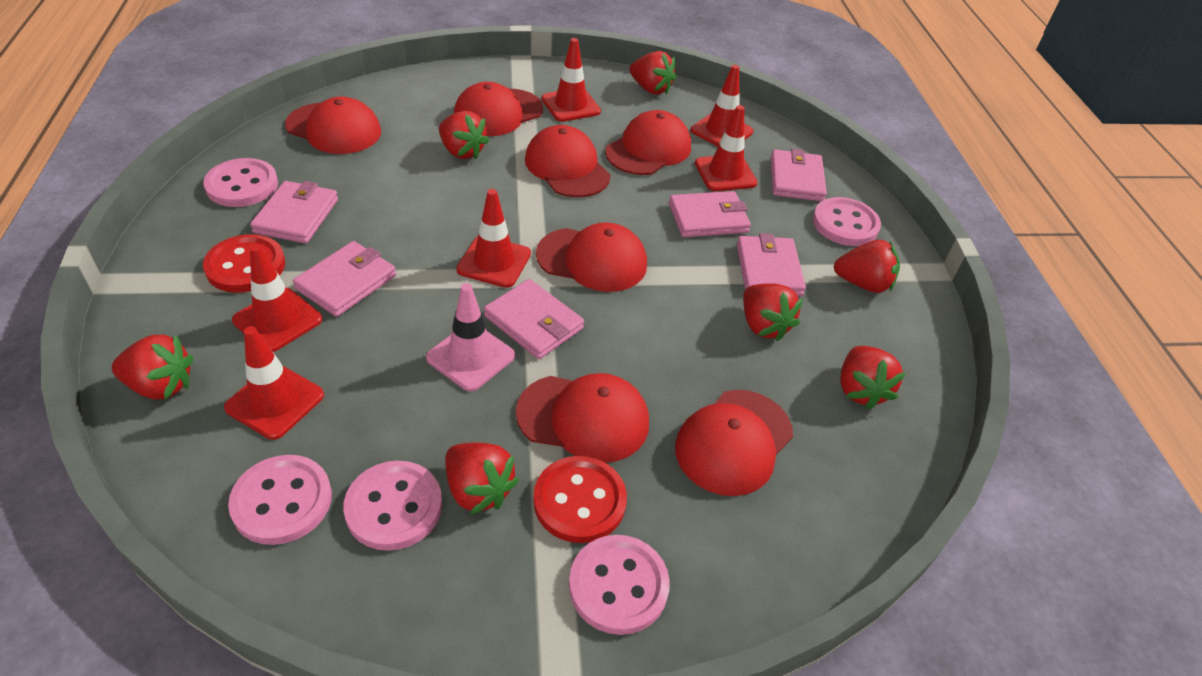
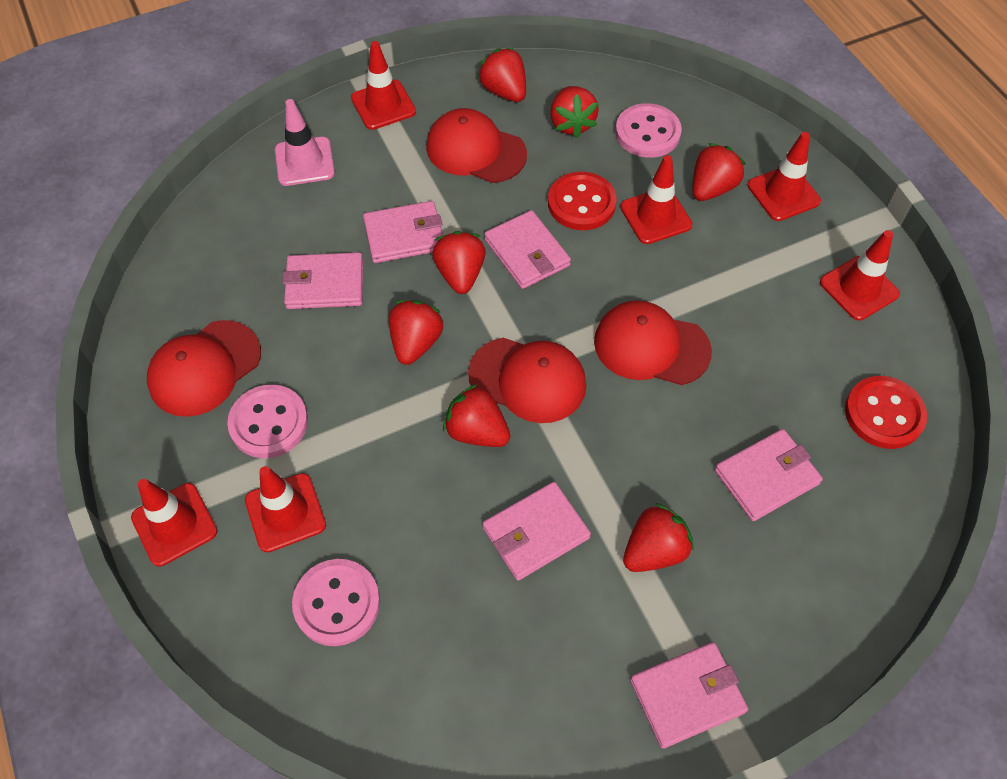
pink button: 5 -> 3
red cap: 7 -> 4

